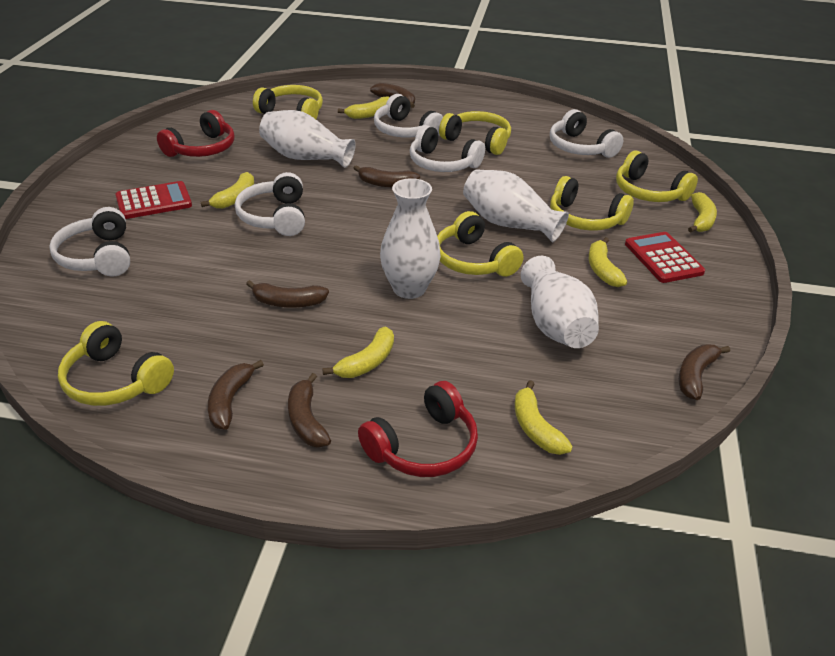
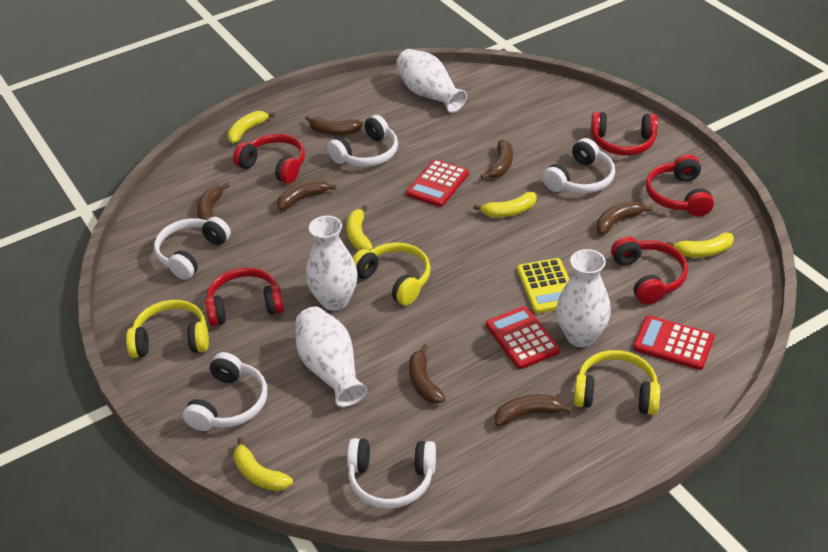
brown banana: 6 -> 7
red calculator: 2 -> 3
red headphones: 2 -> 5
yellow banana: 6 -> 5
yellow calculator: 0 -> 1
yellow headphones: 6 -> 3

